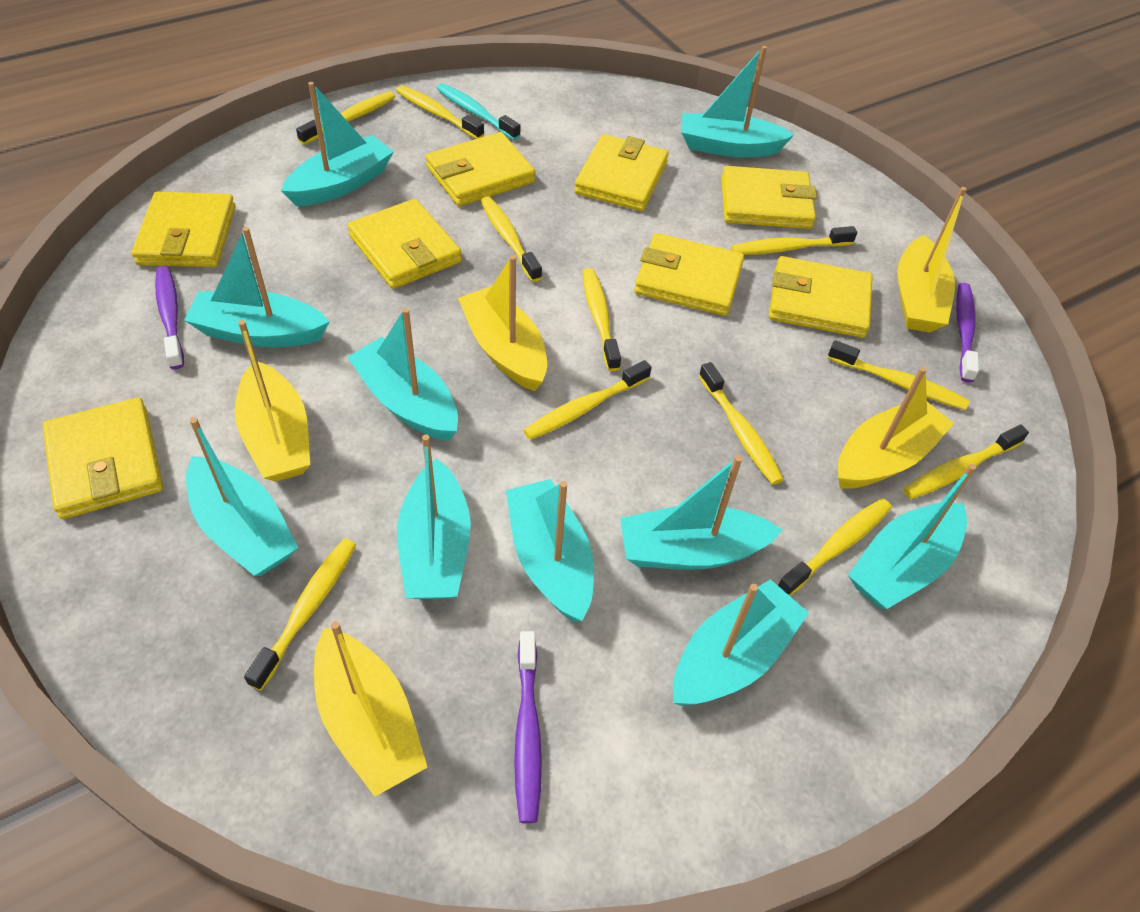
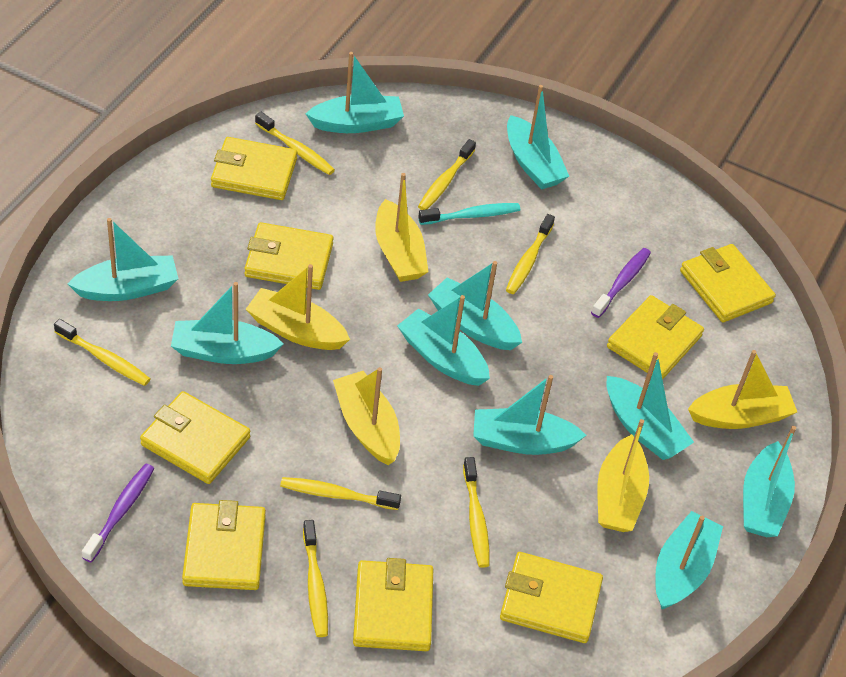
purple toothbrush: 3 -> 2
yellow toothbrush: 11 -> 7

